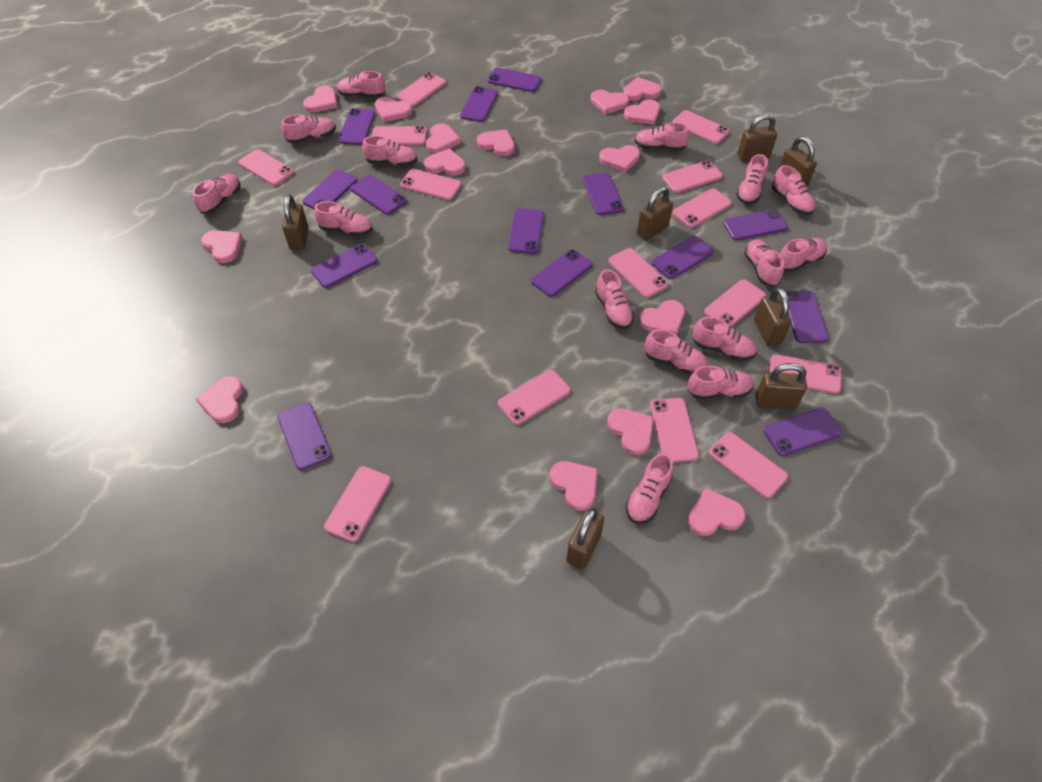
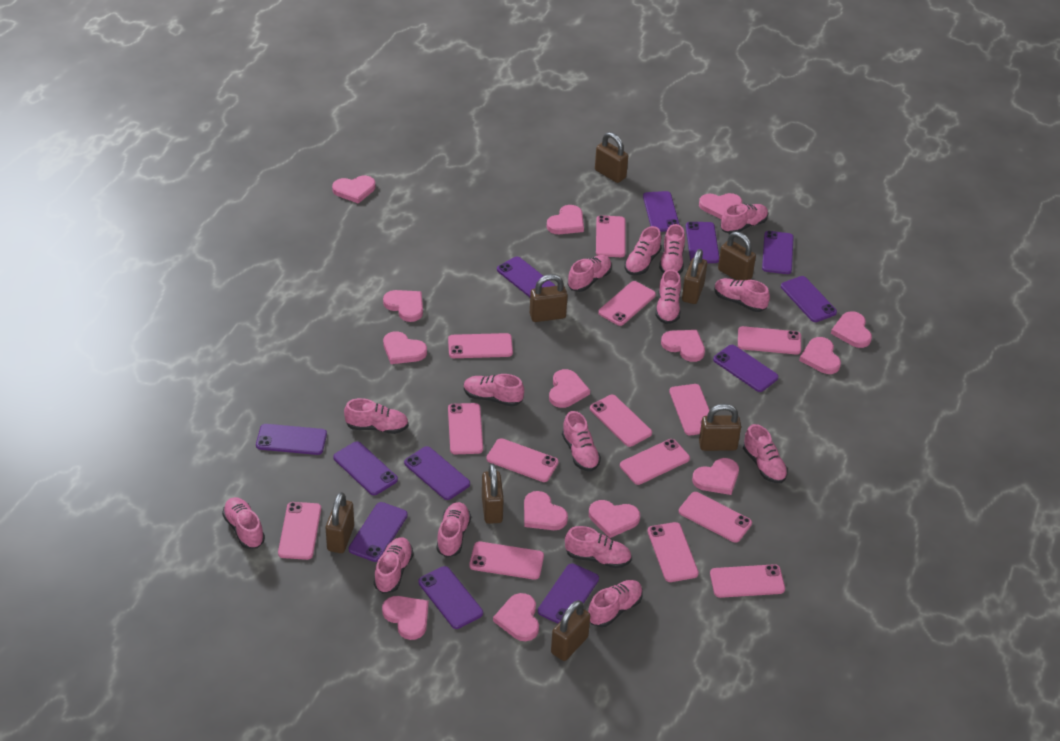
brown padlock: 7 -> 8
pink heart: 15 -> 14
purple phone: 14 -> 12

